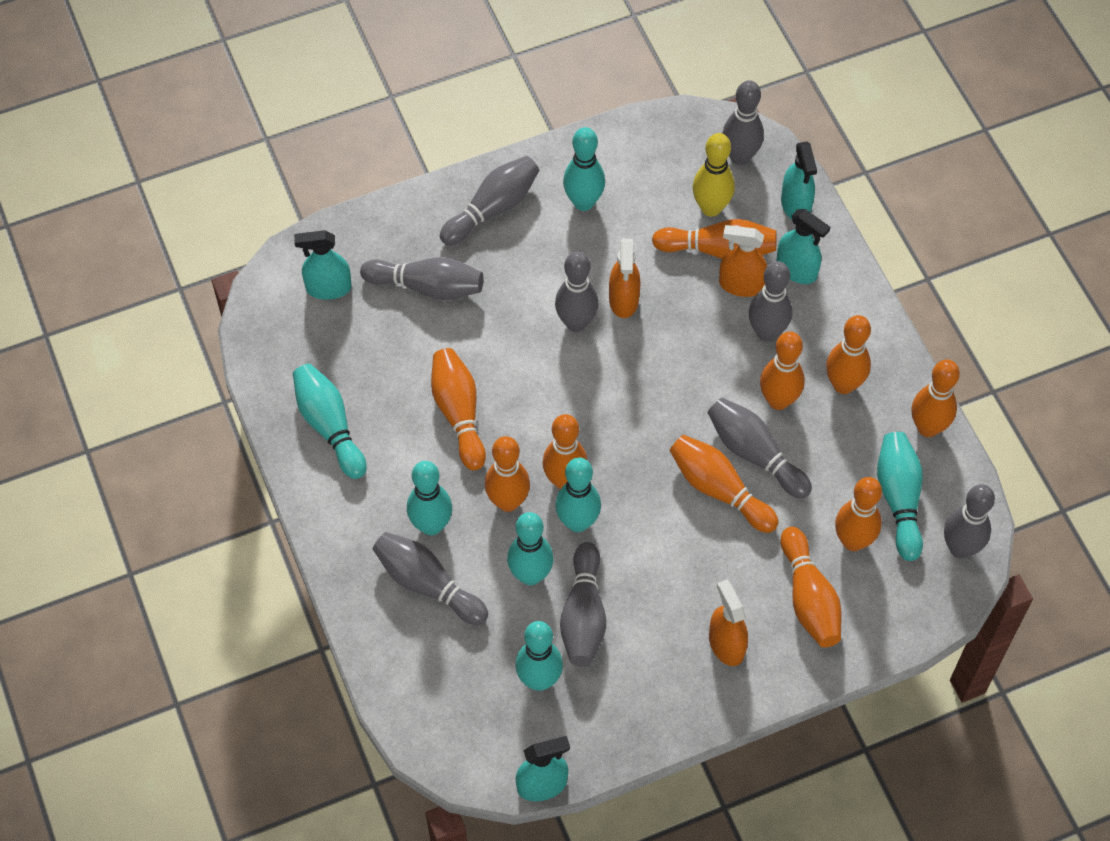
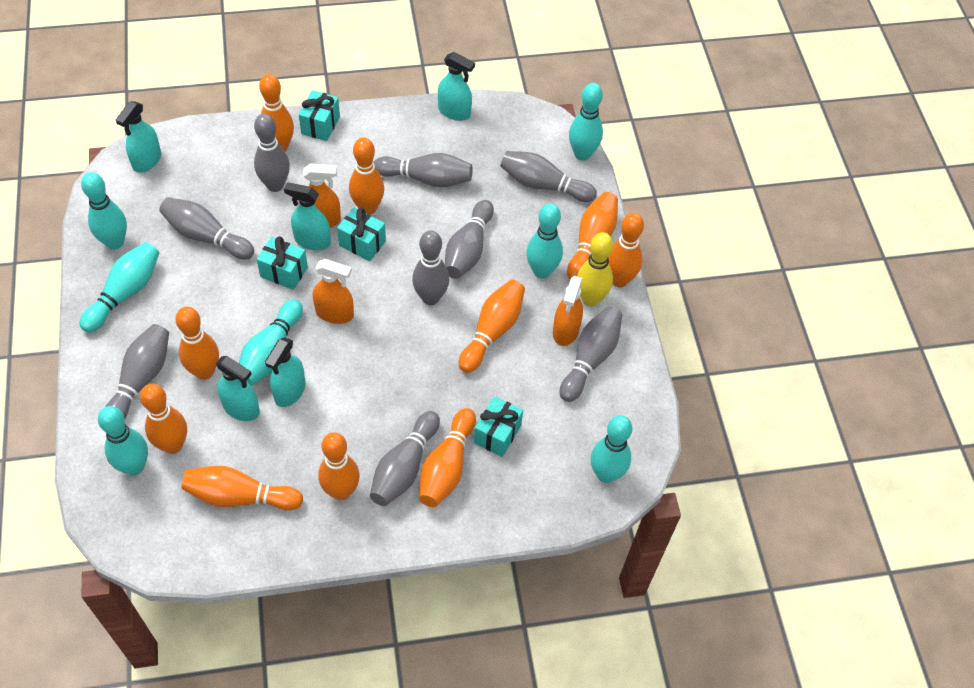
turquoise gift: 0 -> 4
turquoise spray bottle: 4 -> 5

